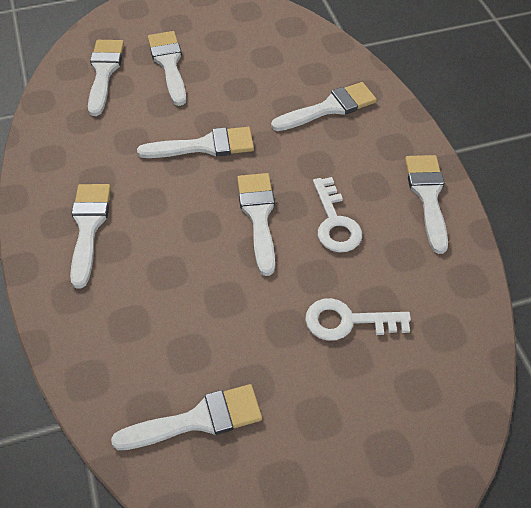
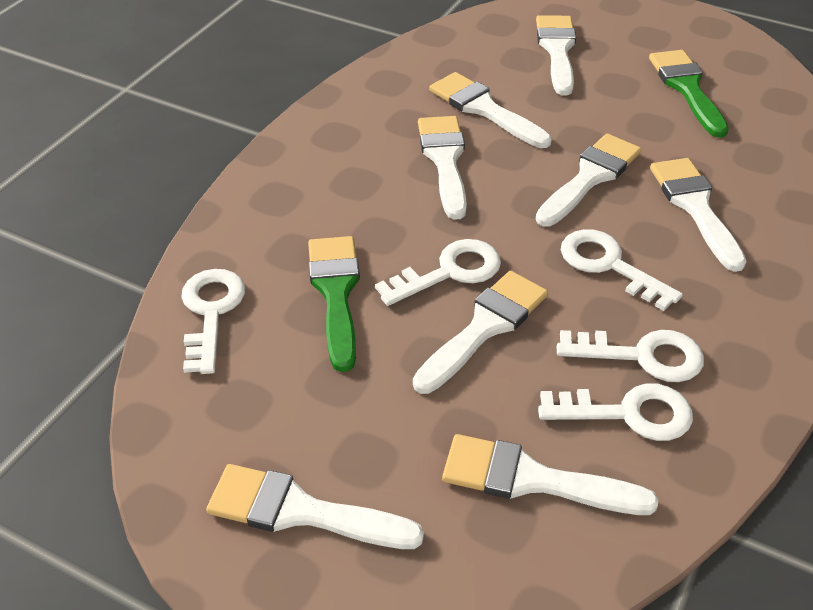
green brush: 0 -> 2
white key: 2 -> 5

